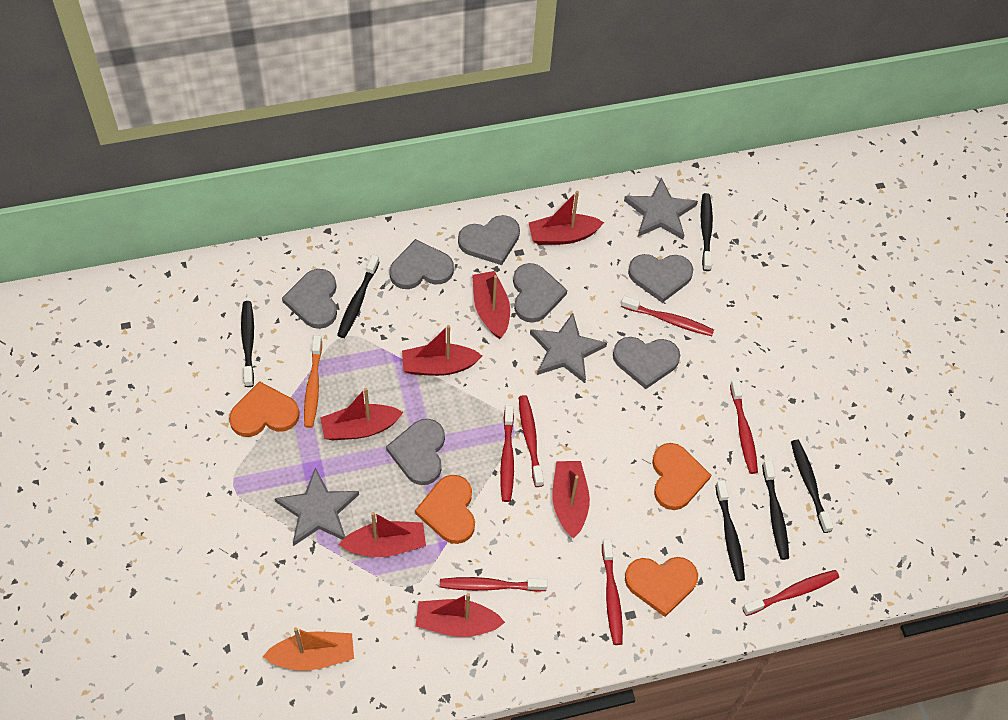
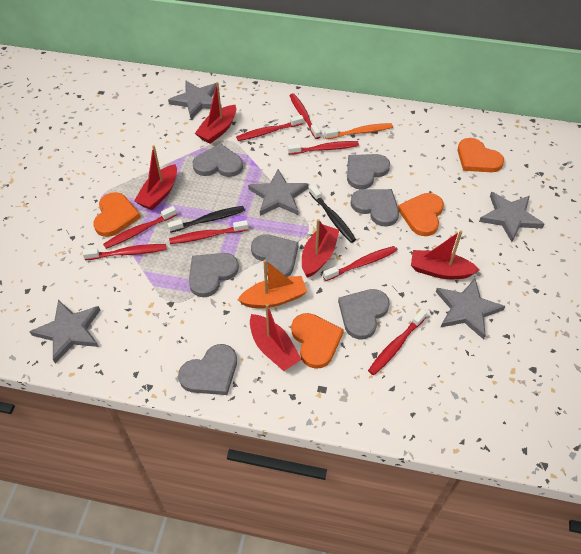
black toothbrush: 6 -> 2
grey star: 3 -> 5
red boat: 7 -> 5
red toothbrush: 7 -> 8

